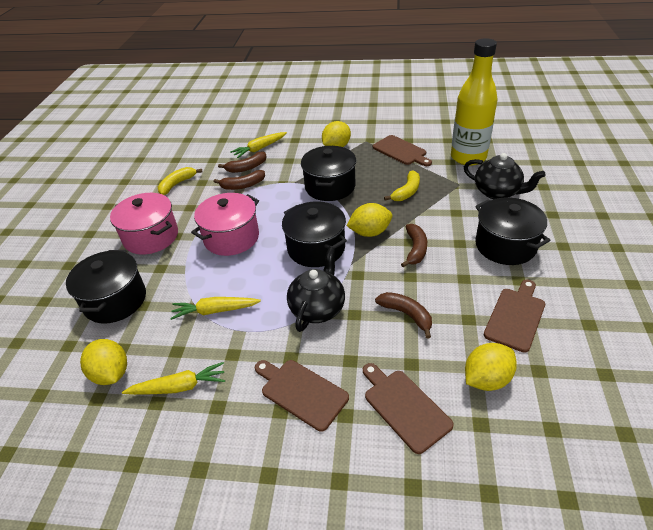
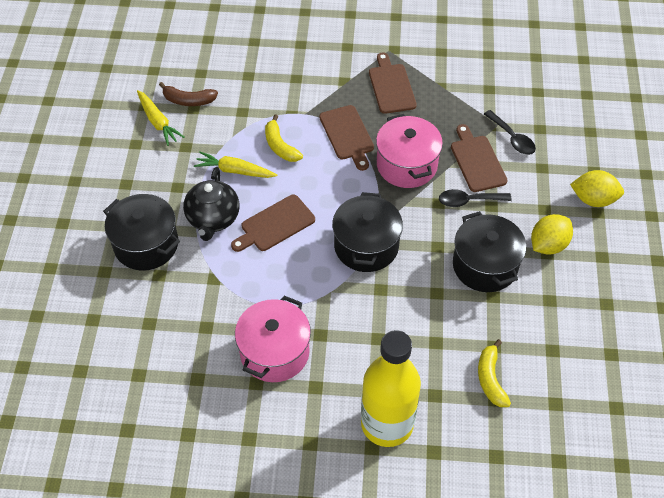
black pot: 4 -> 3
black spoon: 0 -> 2
black teapot: 2 -> 1
brown banana: 4 -> 1
yellow carrot: 3 -> 2
yellow lemon: 4 -> 2

